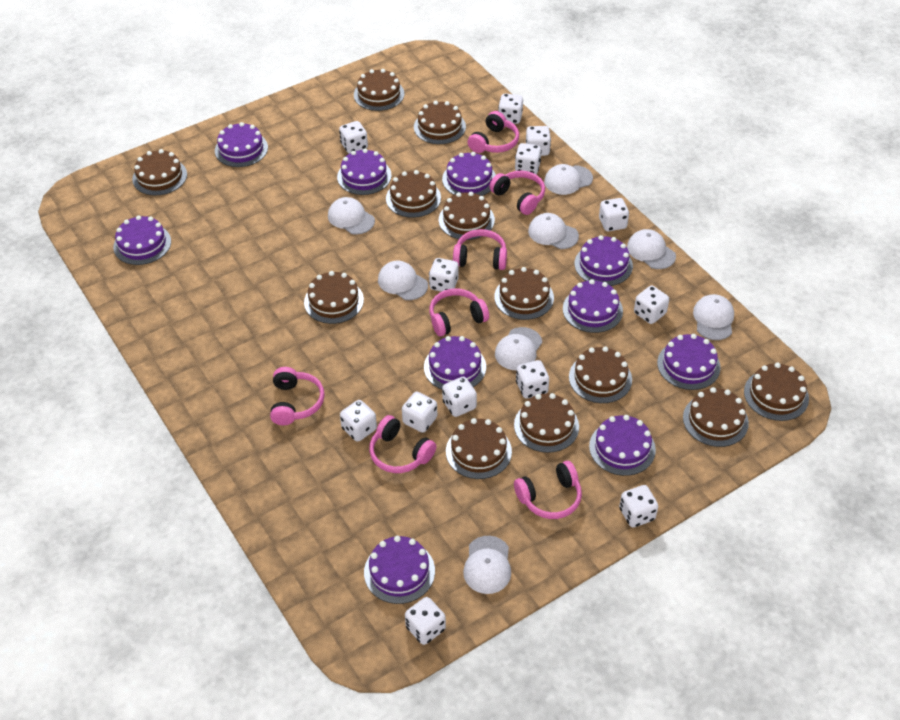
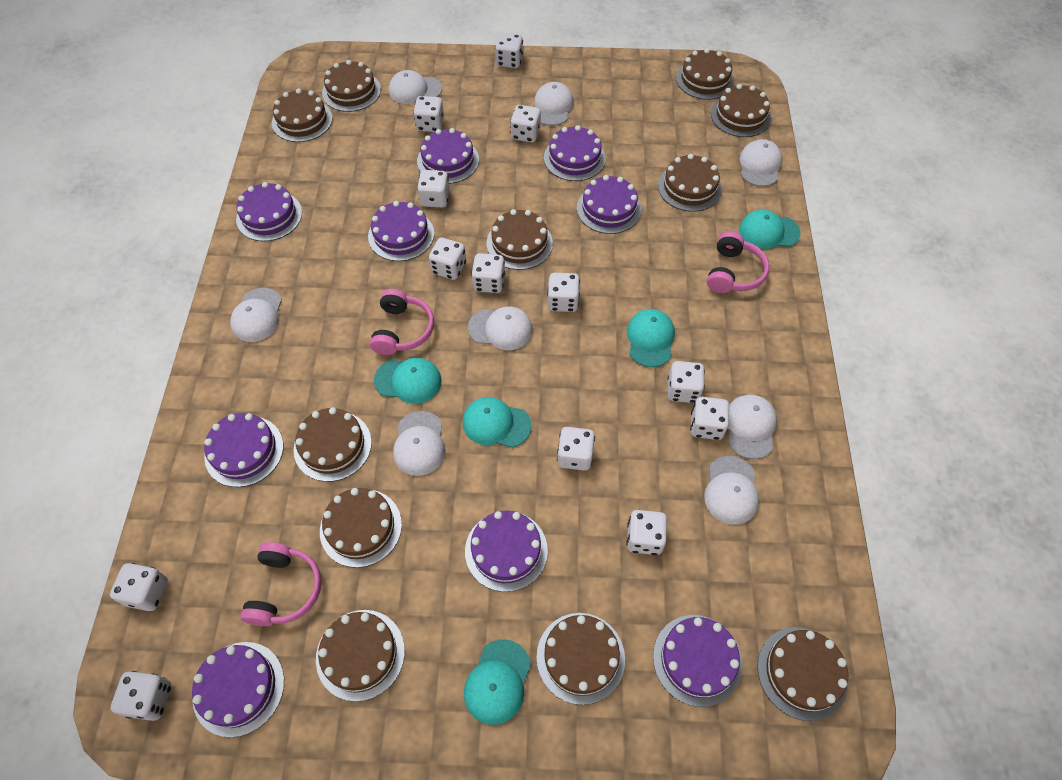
brown cake: 12 -> 11
pink headphones: 7 -> 3
purple cake: 10 -> 9
turquoise cap: 0 -> 5

